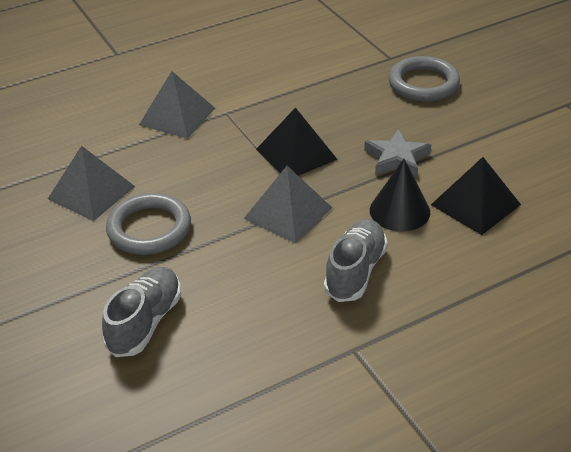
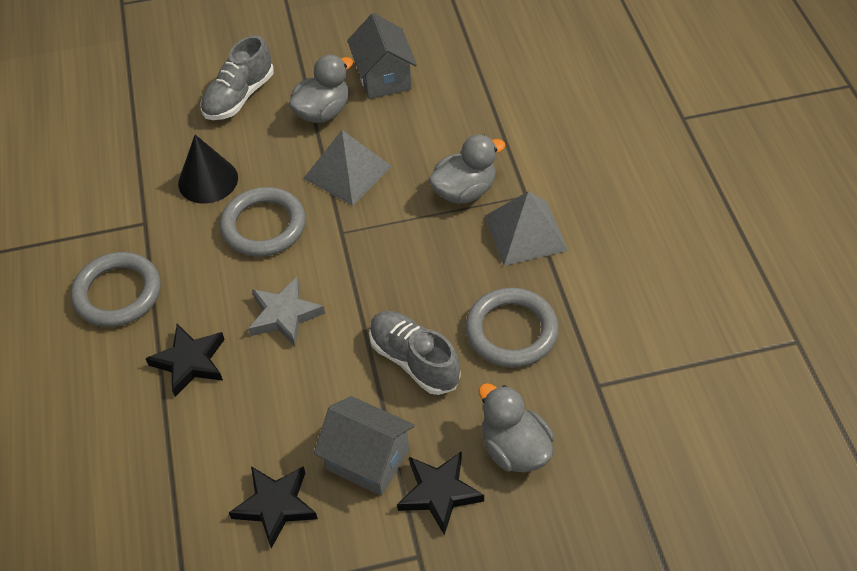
black pyramid: 2 -> 0
black star: 0 -> 3
grey duck: 0 -> 3
grey house: 0 -> 2
grey pyramid: 3 -> 2
grey ring: 2 -> 3

